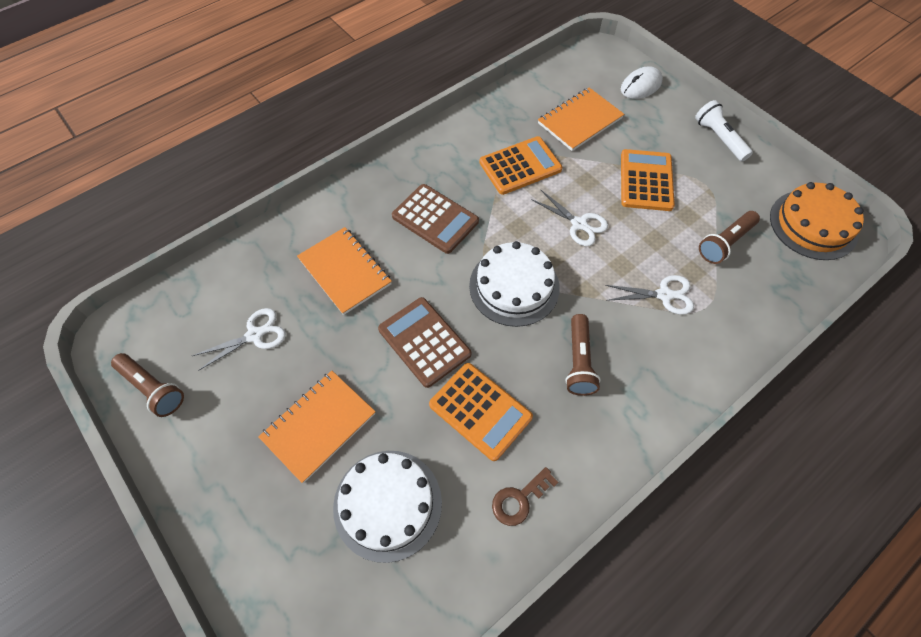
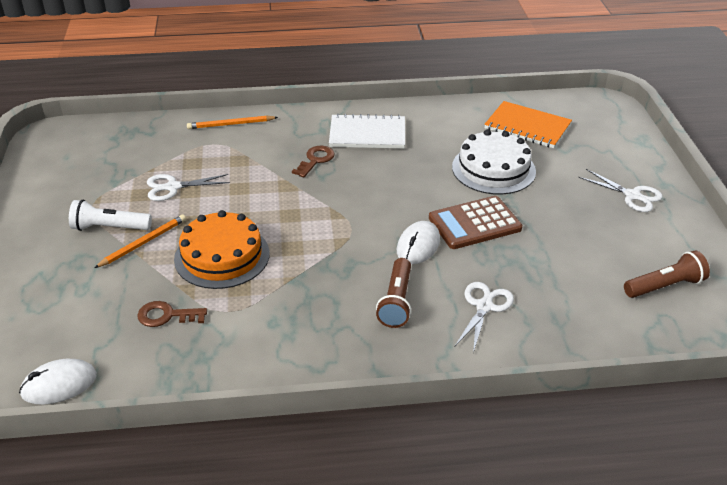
brown calculator: 2 -> 1
brown flashlight: 3 -> 2
brown key: 1 -> 2
orange calculator: 3 -> 0
orange notebook: 3 -> 1
orange pencil: 0 -> 2
white cake: 2 -> 1
white mouse: 1 -> 2
white notebook: 0 -> 1

